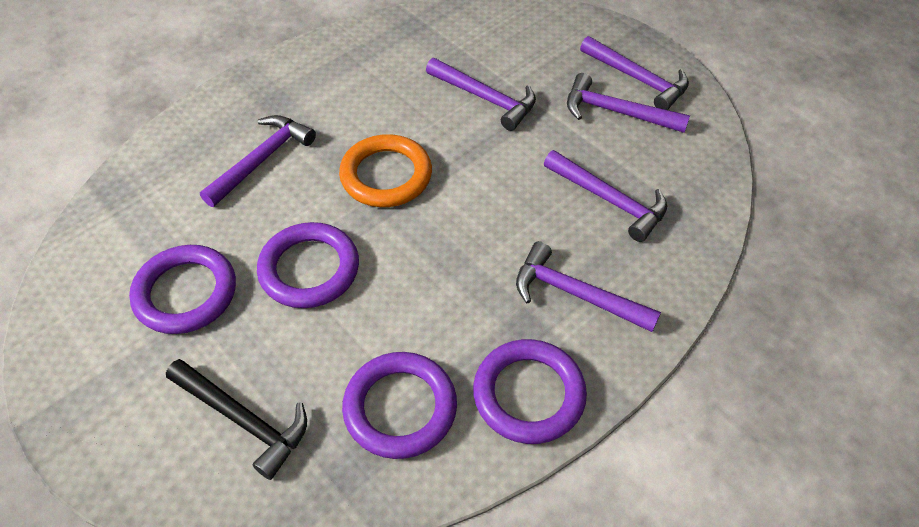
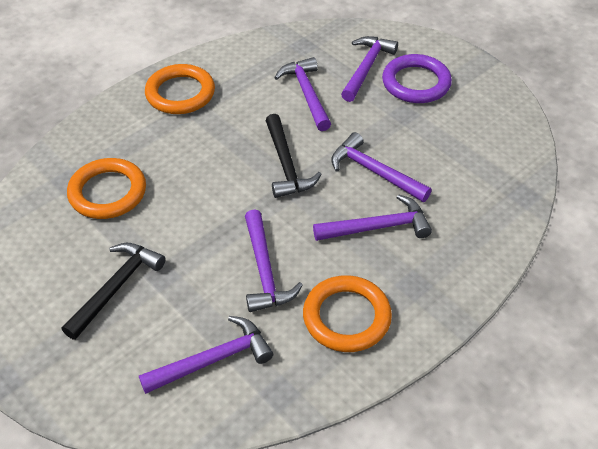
black hammer: 1 -> 2
orange ring: 1 -> 3
purple ring: 4 -> 1

